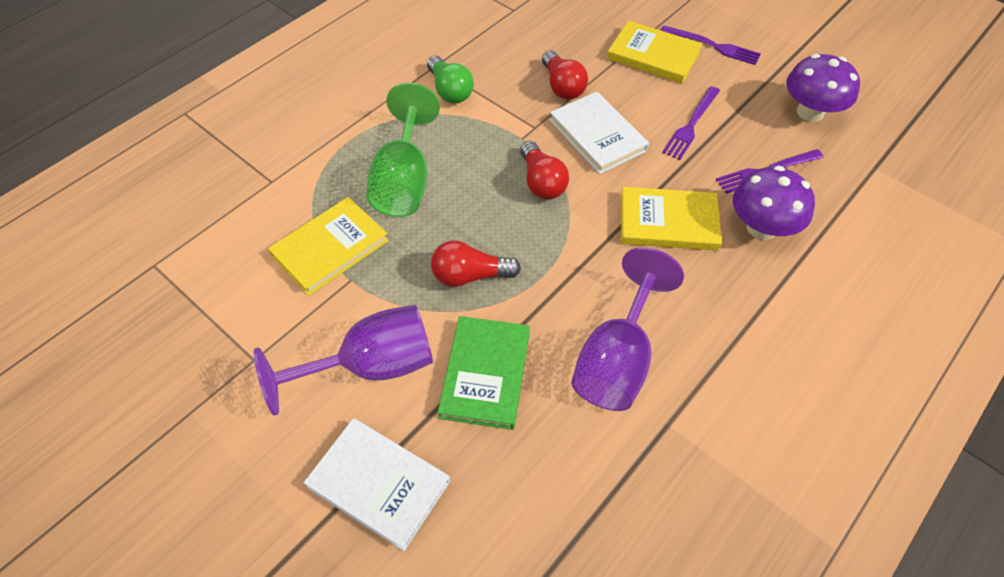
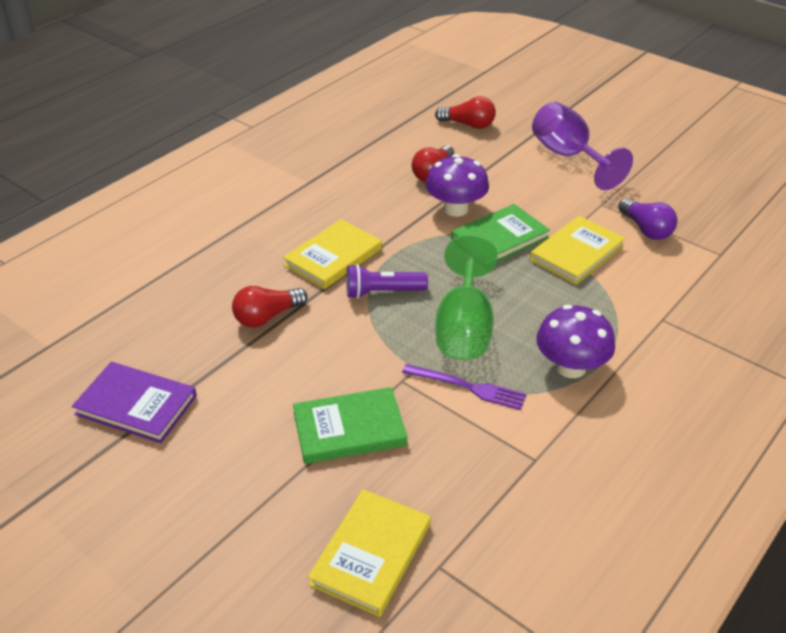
green book: 1 -> 2
green light bulb: 1 -> 0
purple book: 0 -> 1
purple flashlight: 0 -> 1
purple fork: 3 -> 1
purple goblet: 2 -> 1
purple light bulb: 0 -> 1
white book: 2 -> 0

